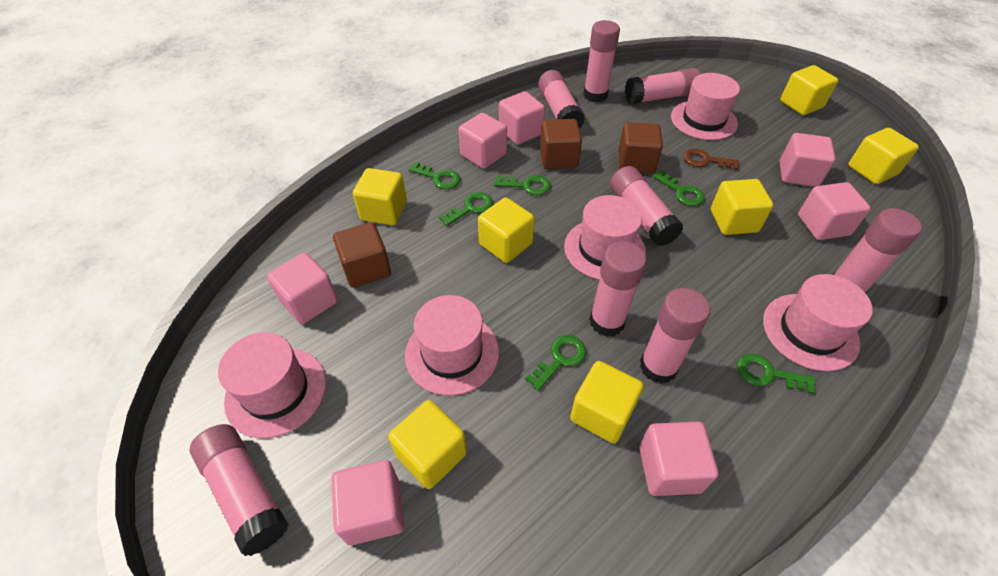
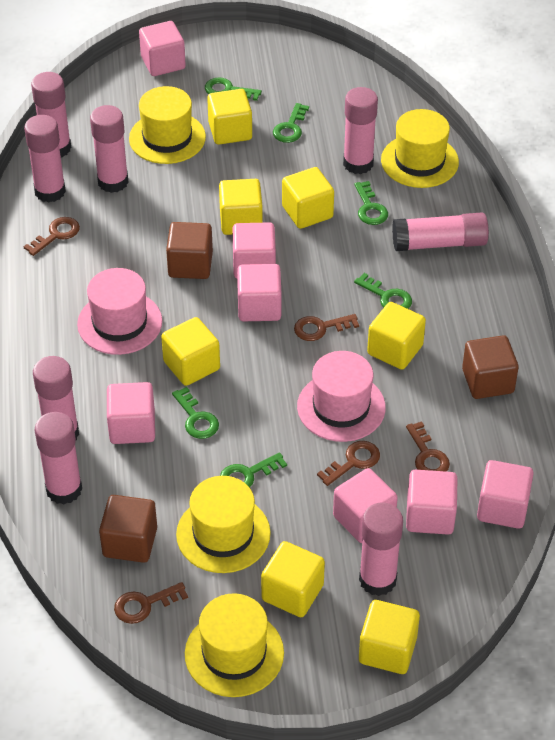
brown key: 1 -> 5
pink hat: 5 -> 2
yellow hat: 0 -> 4

